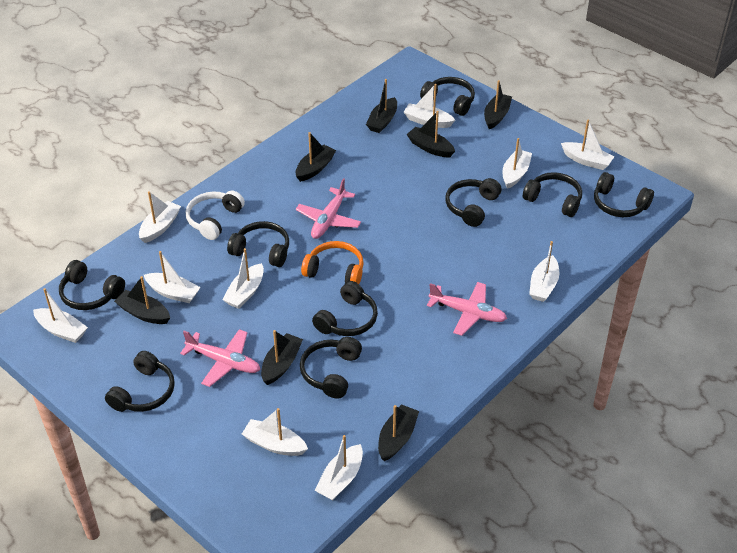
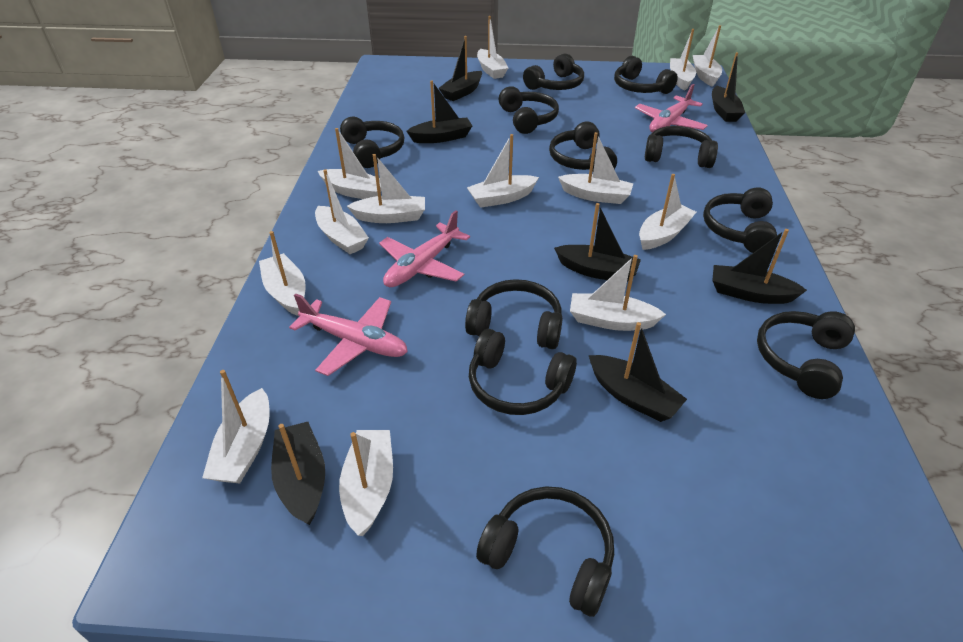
black headphones: 9 -> 11
orange headphones: 1 -> 0
white boat: 10 -> 13
white headphones: 1 -> 0

